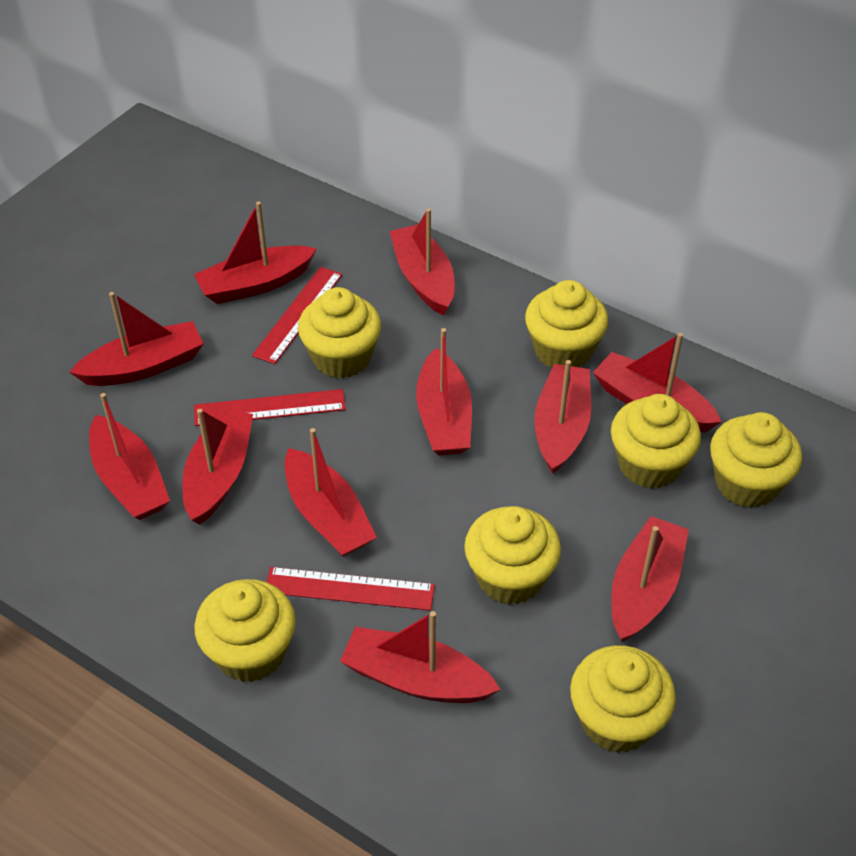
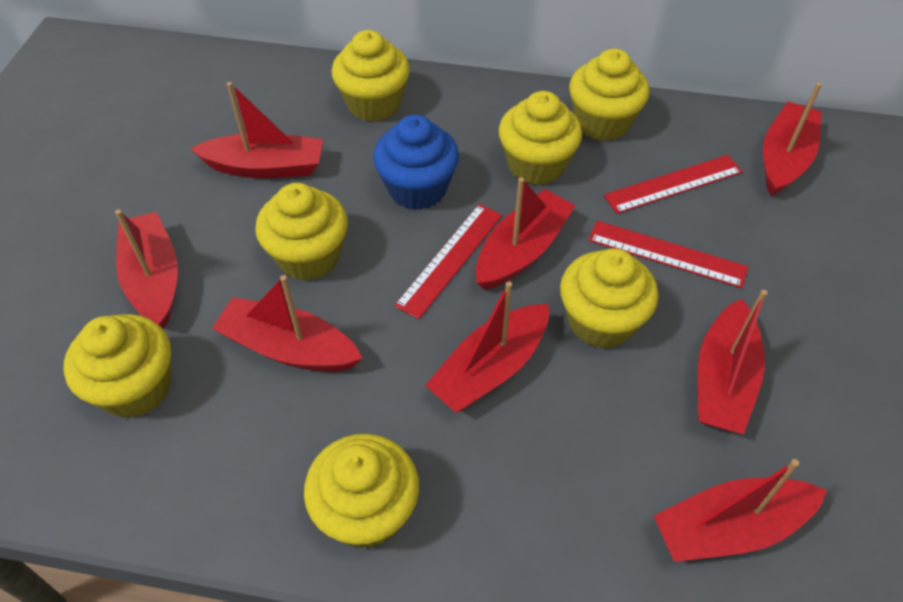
blue cupcake: 0 -> 1
red boat: 11 -> 8

